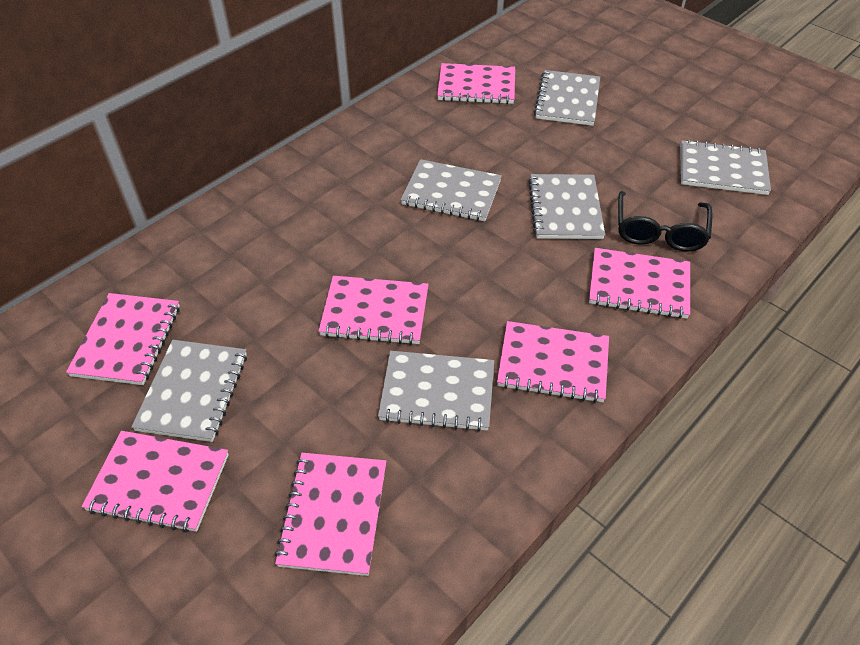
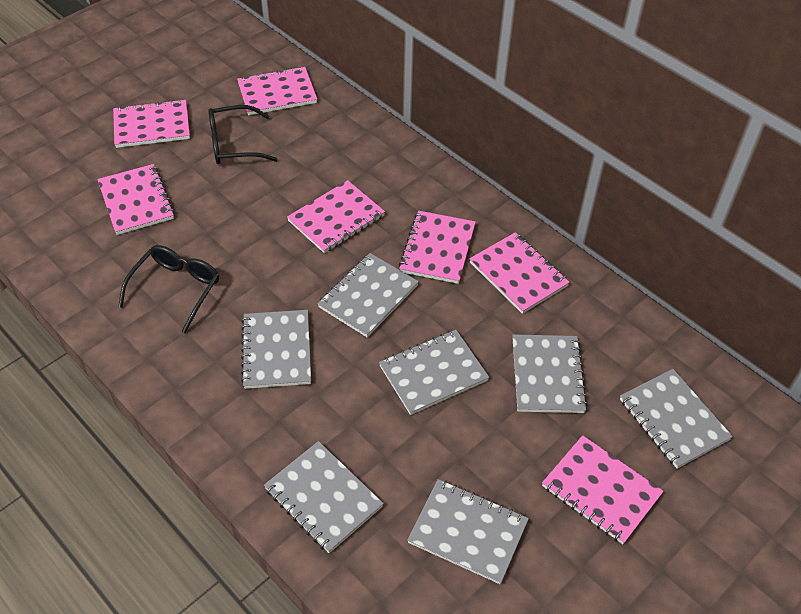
black glasses: 1 -> 2
grey notebook: 6 -> 7

